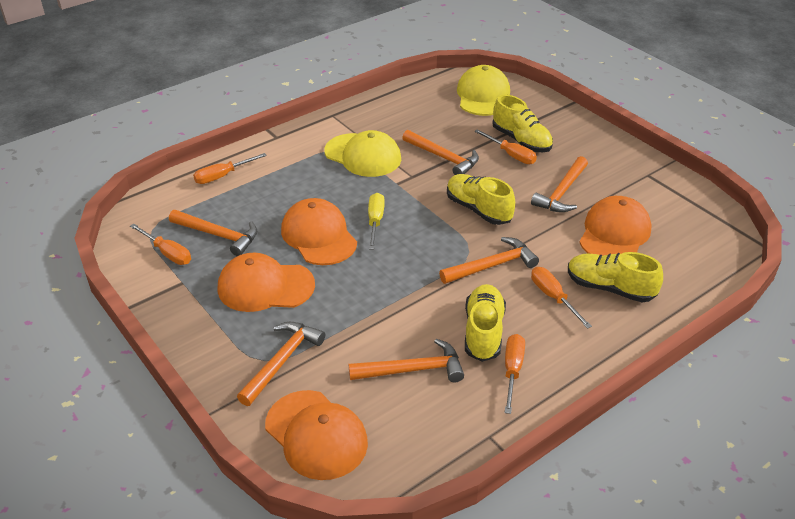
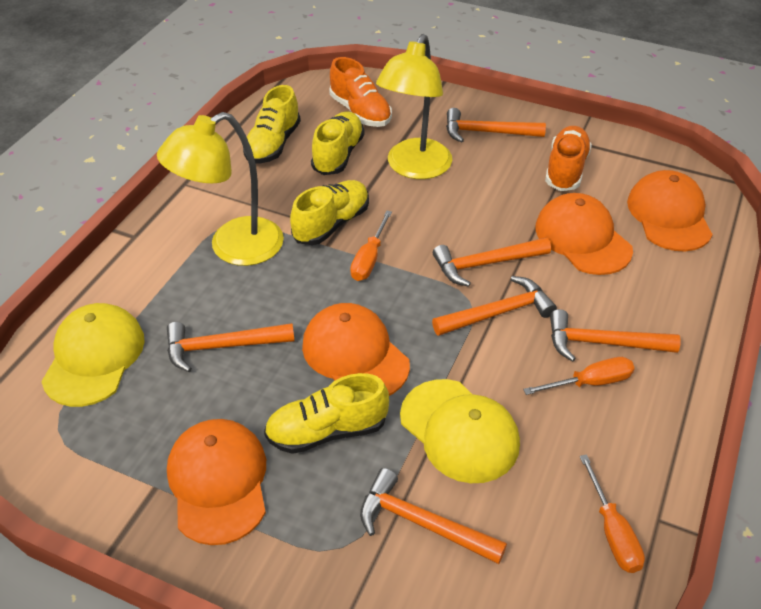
orange screwdriver: 5 -> 3
orange shoe: 0 -> 2
yellow lamp: 0 -> 2
yellow screwdriver: 1 -> 0

